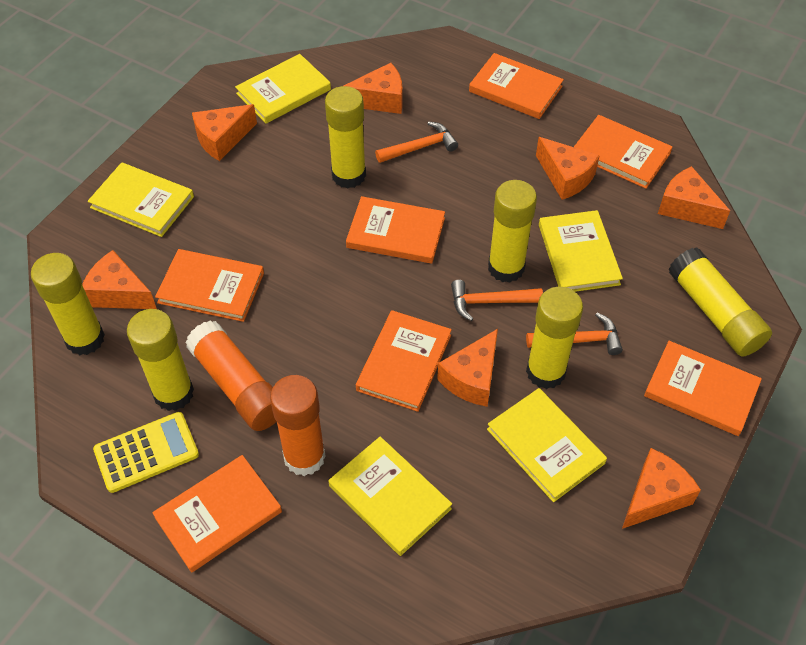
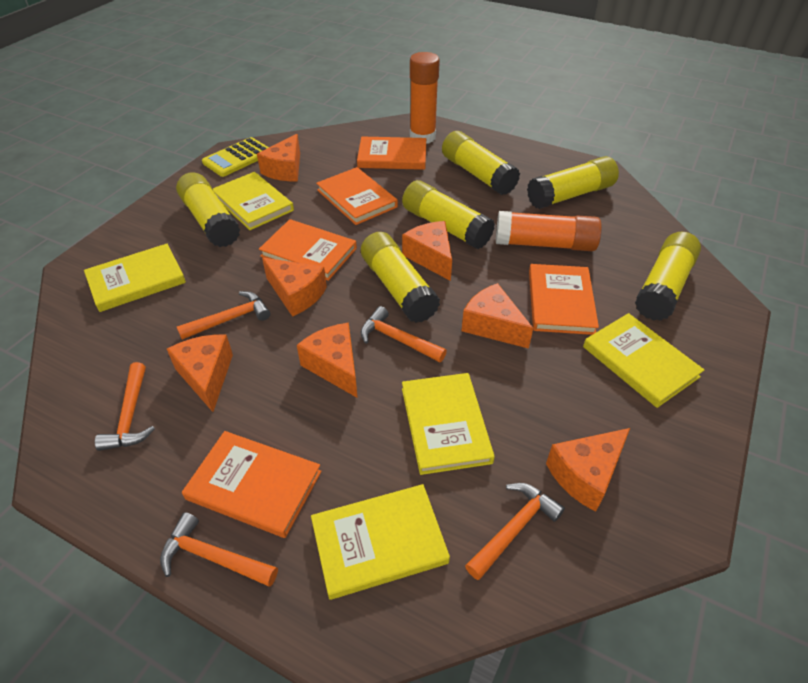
orange book: 7 -> 5
orange hammer: 3 -> 5

